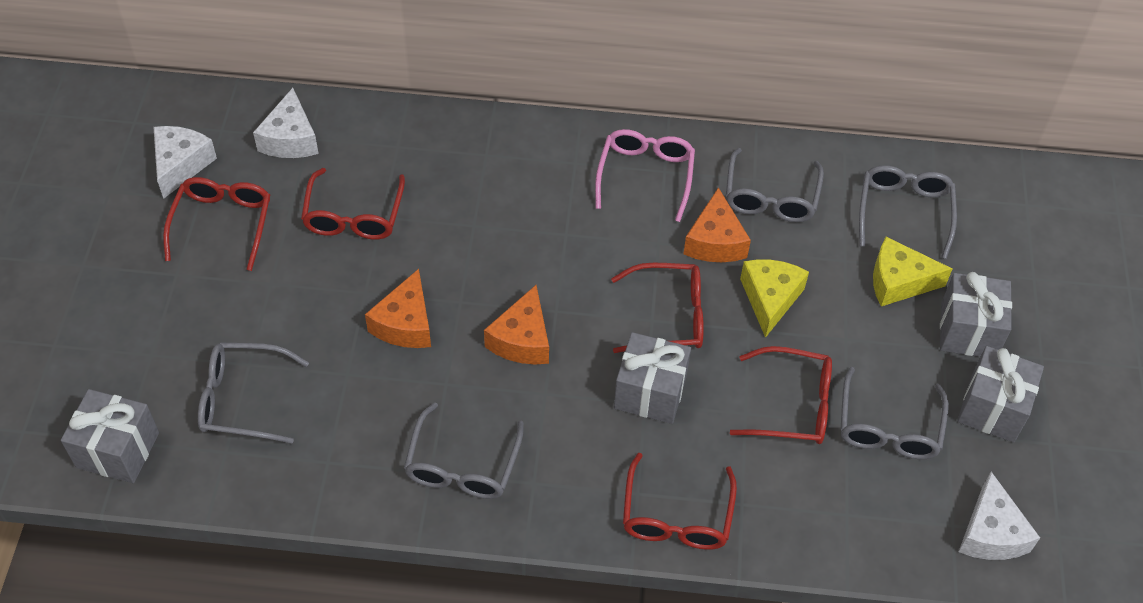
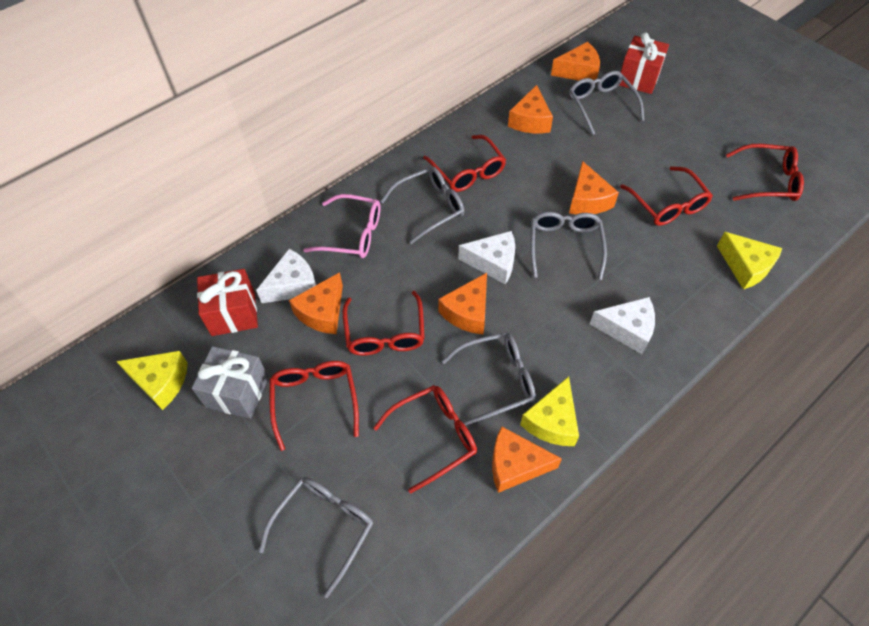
grey gift: 4 -> 1
orange cheese: 3 -> 6
red gift: 0 -> 2
red glasses: 5 -> 6
yellow cheese: 2 -> 3

